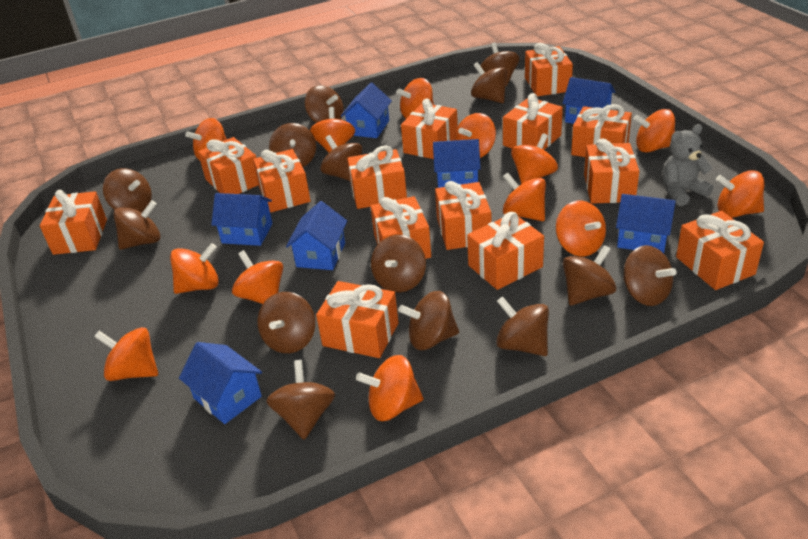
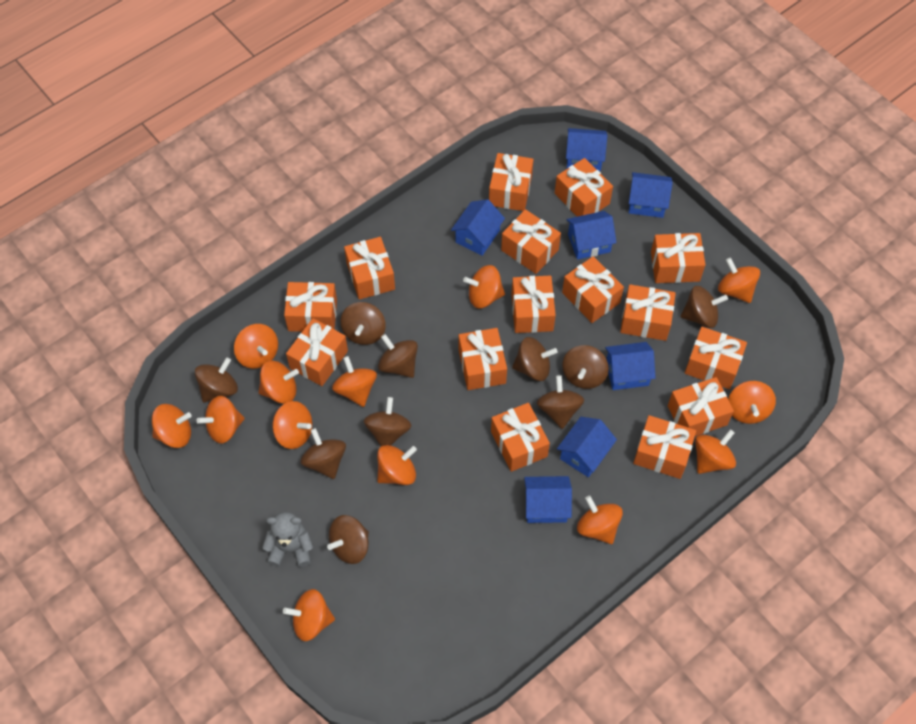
brown spinning top: 14 -> 10
orange gift: 14 -> 15

